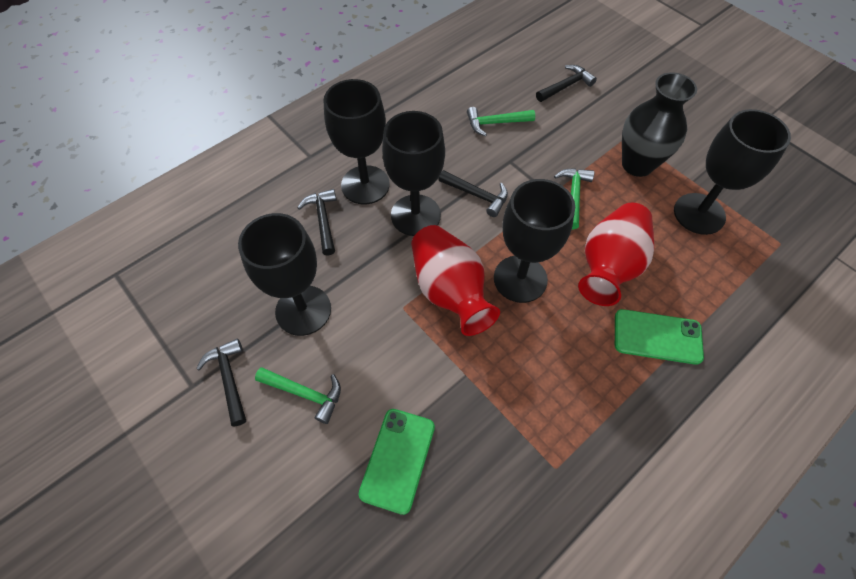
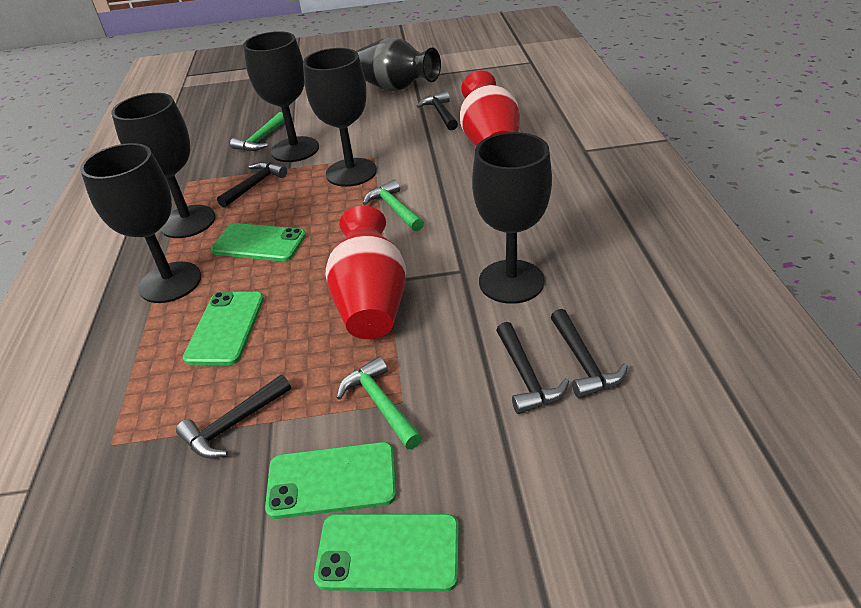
black hammer: 4 -> 5
green phone: 2 -> 4

